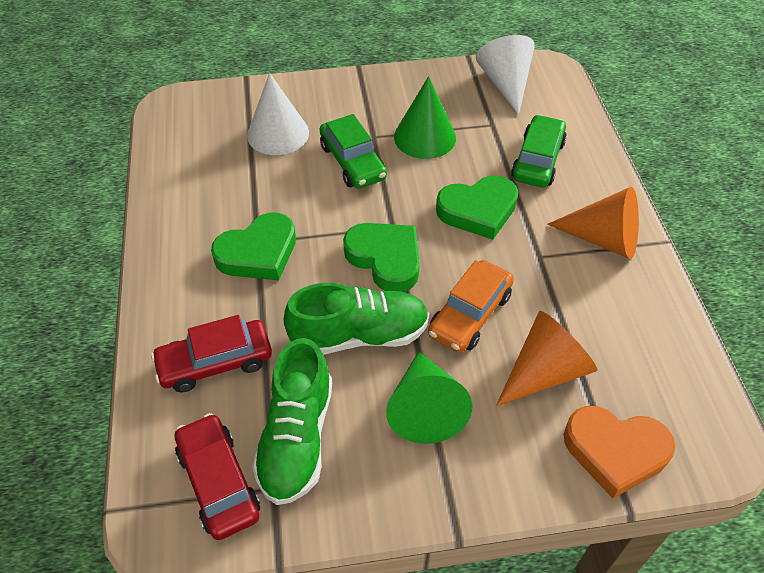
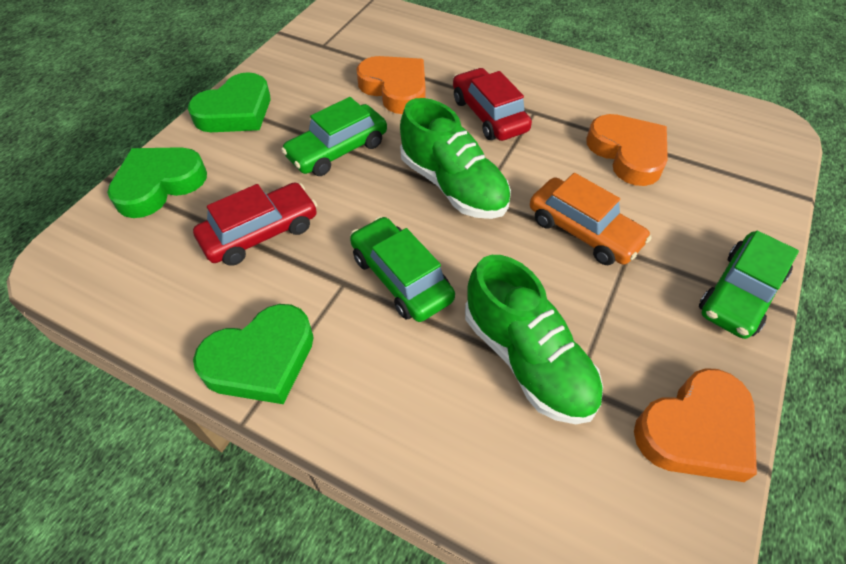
green car: 2 -> 3
green cone: 2 -> 0
orange cone: 2 -> 0
orange heart: 1 -> 3
white cone: 2 -> 0

